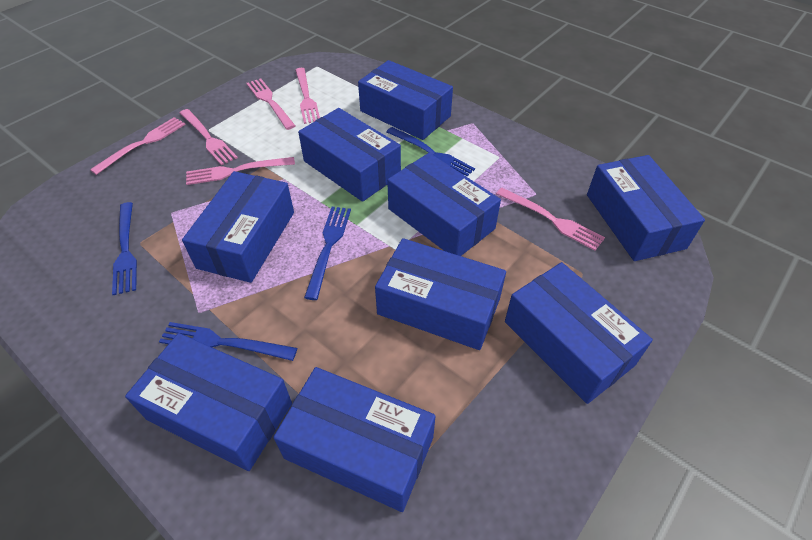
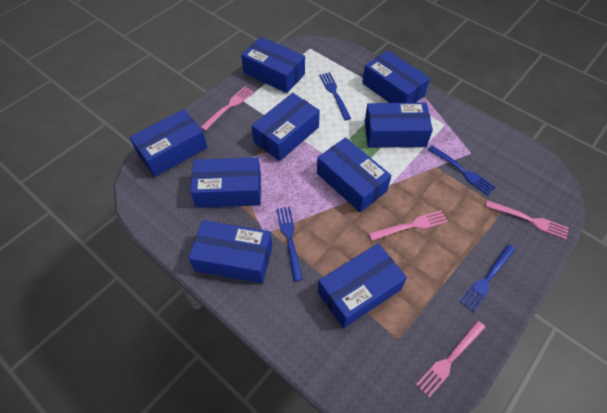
pink fork: 6 -> 4

